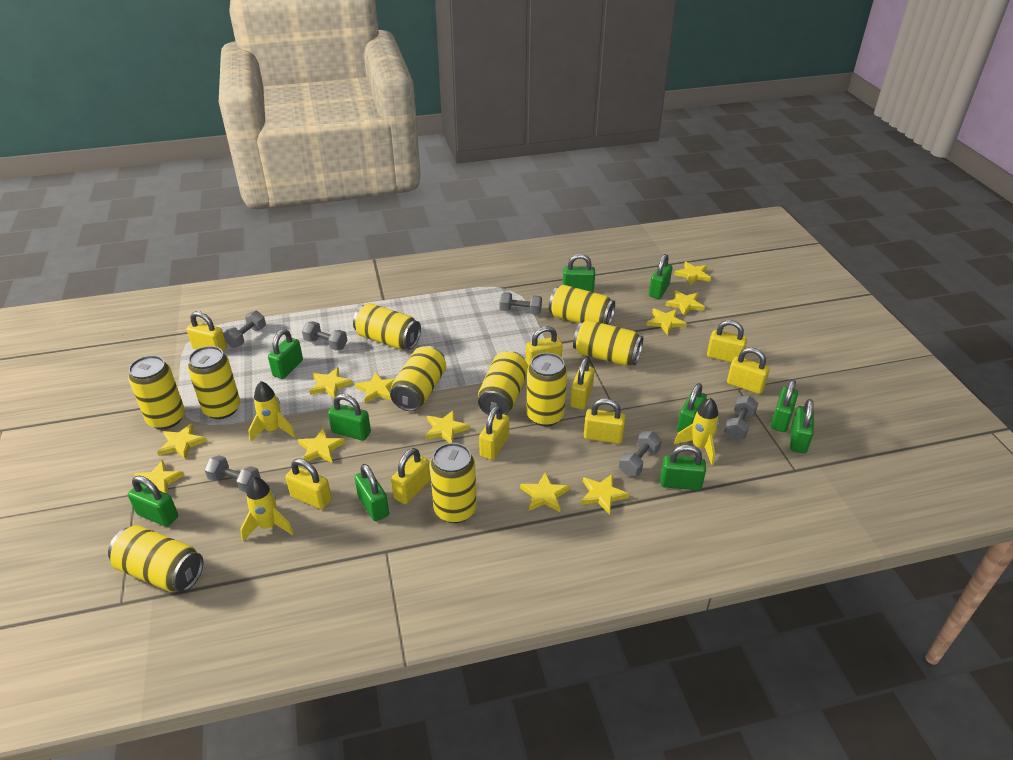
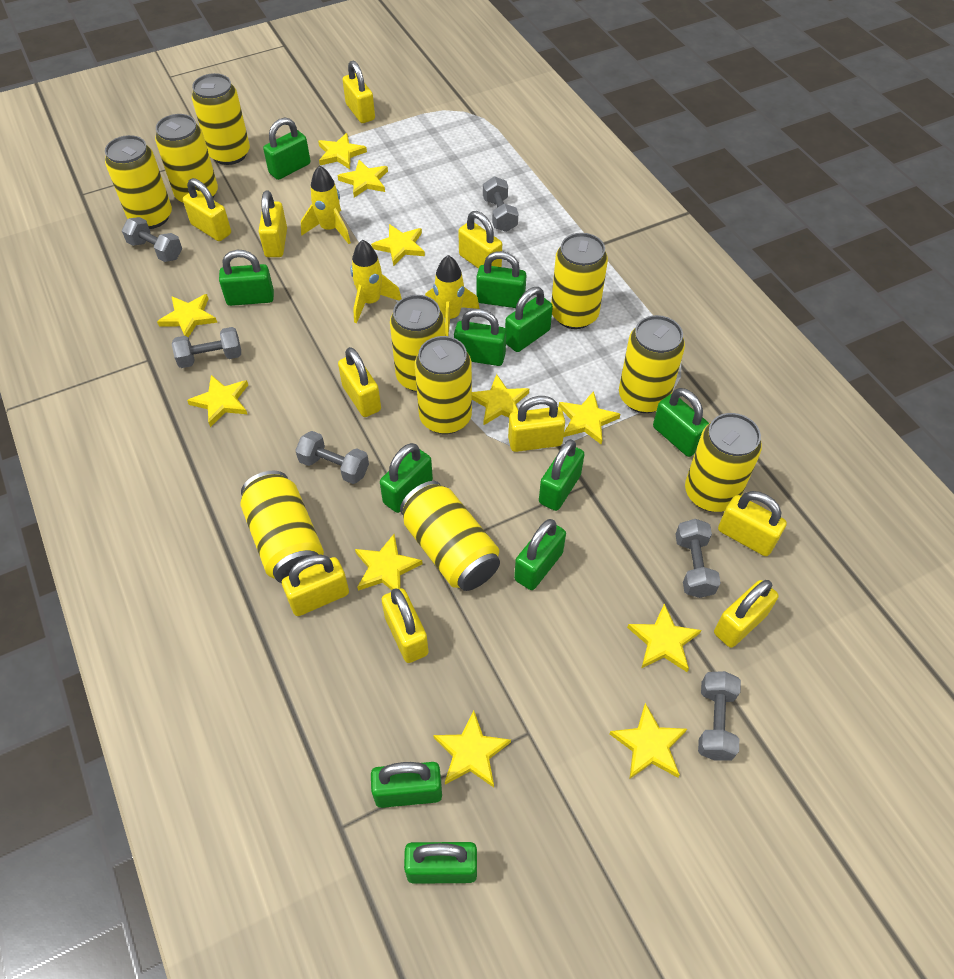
green padlock: 10 -> 11
yellow padlock: 9 -> 10

